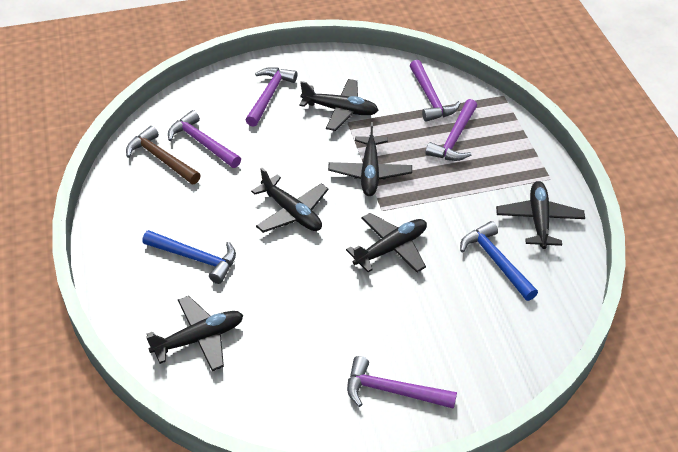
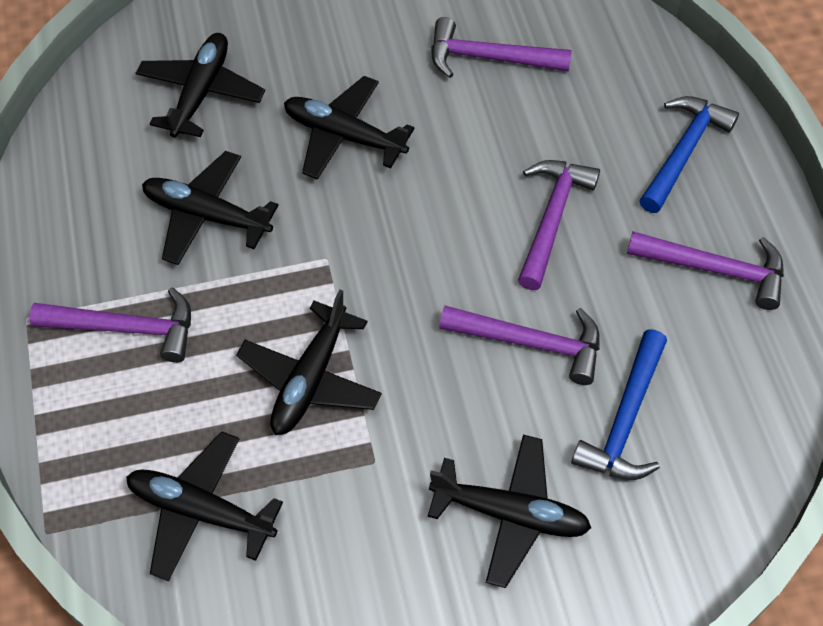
brown hammer: 1 -> 0

